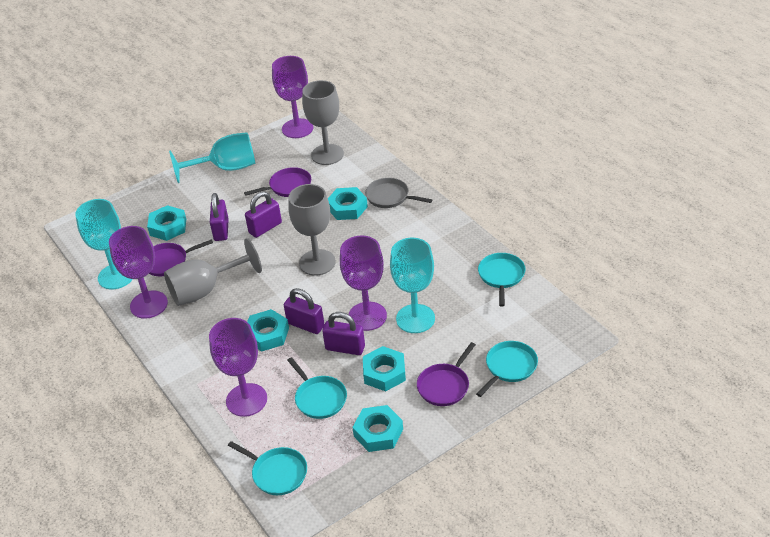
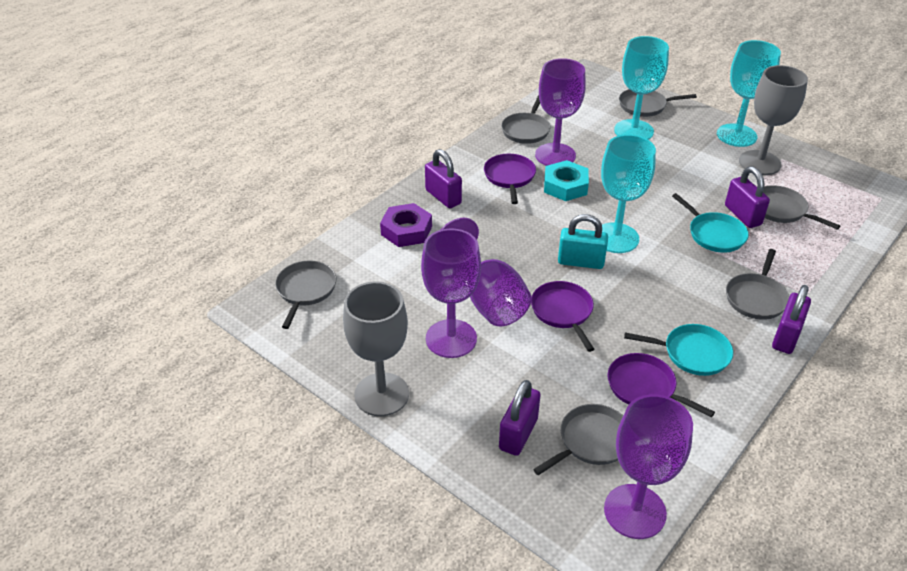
grey goblet: 3 -> 2
grey pan: 1 -> 6
purple nut: 0 -> 1
turquoise nut: 5 -> 1
turquoise padlock: 0 -> 1
turquoise pan: 4 -> 2

